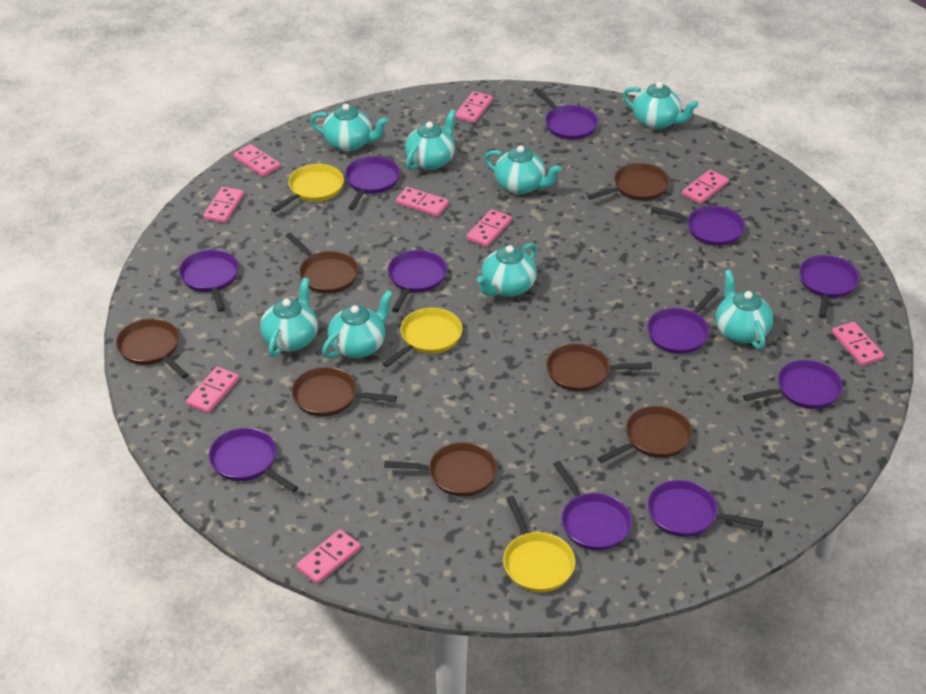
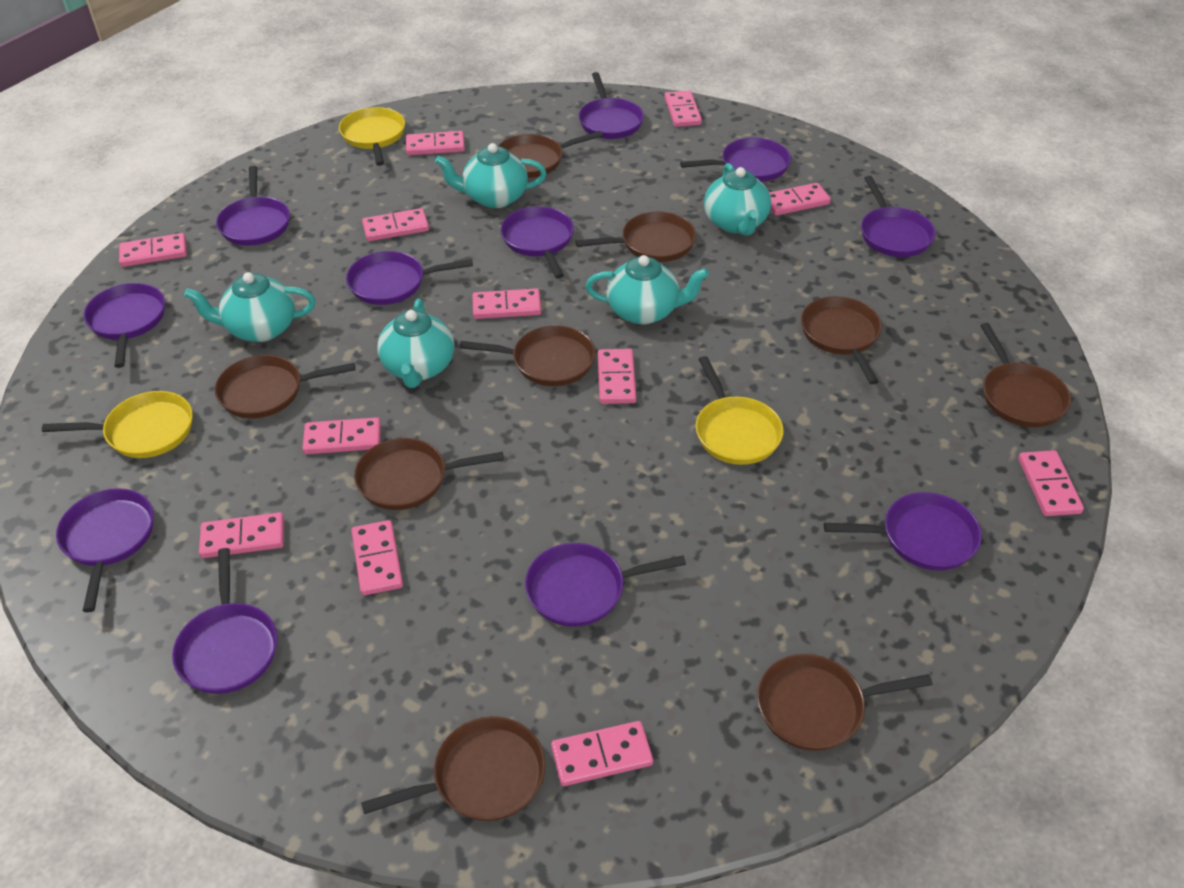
brown pan: 7 -> 9
pink domino: 9 -> 12
turquoise teapot: 8 -> 5

